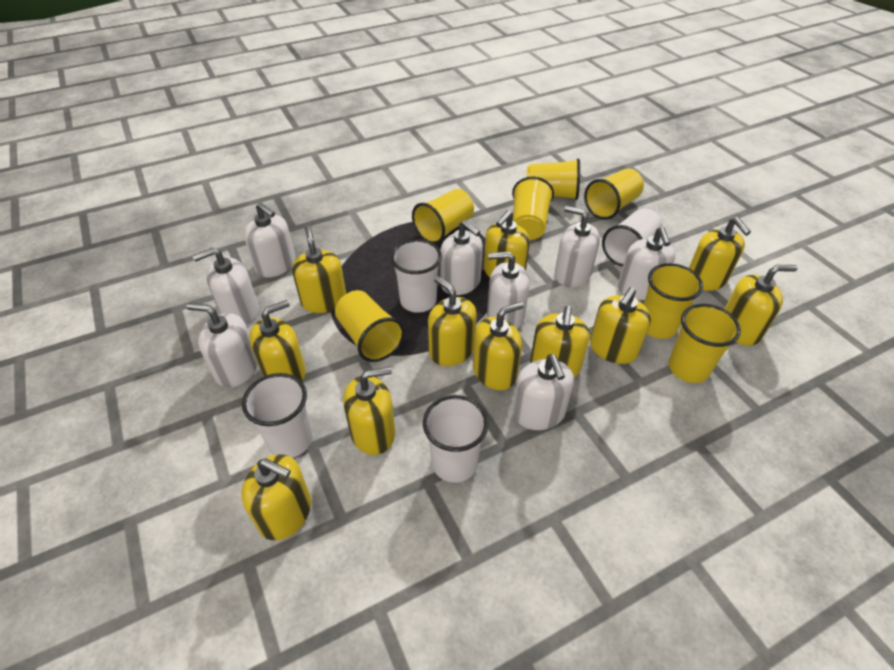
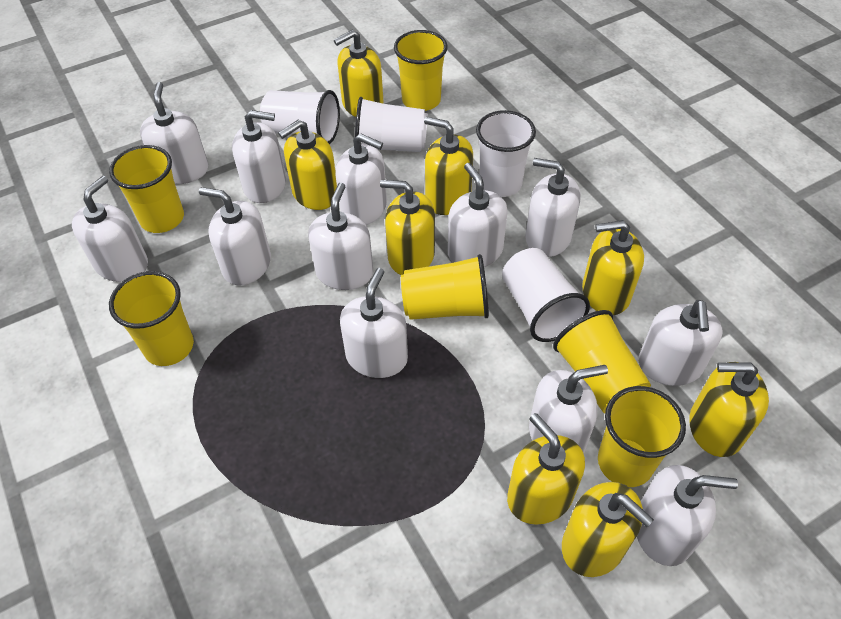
white soap dispenser: 8 -> 12
yellow cup: 7 -> 6
yellow soap dispenser: 11 -> 8

